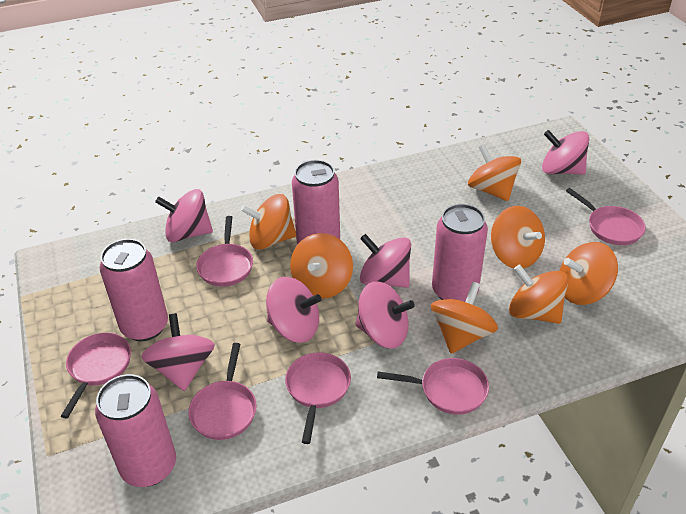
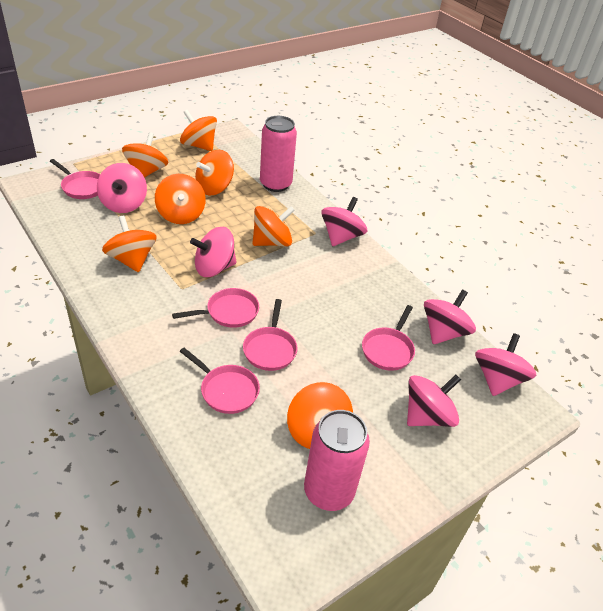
pink can: 4 -> 2
pink pan: 6 -> 5

